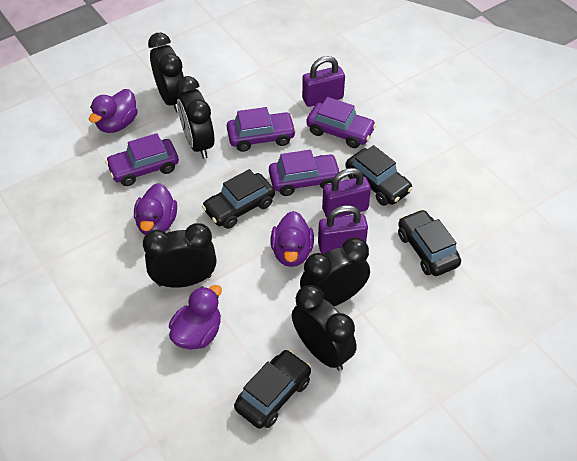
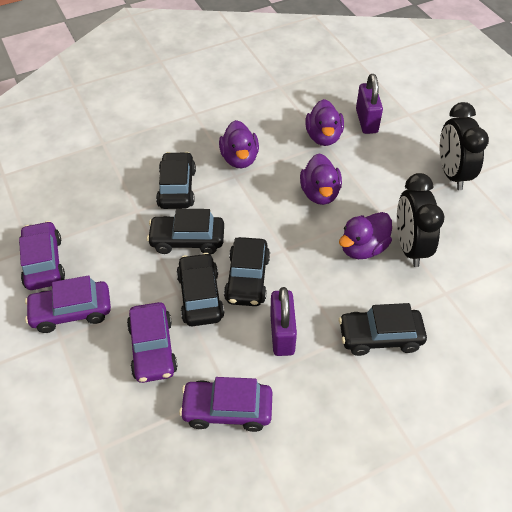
black car: 4 -> 5
black clock: 5 -> 2
purple padlock: 3 -> 2

